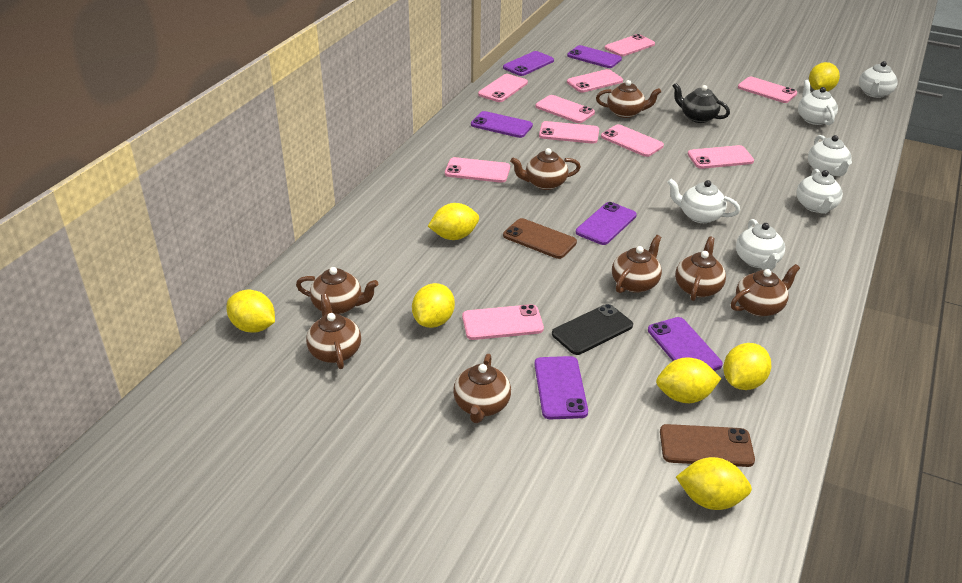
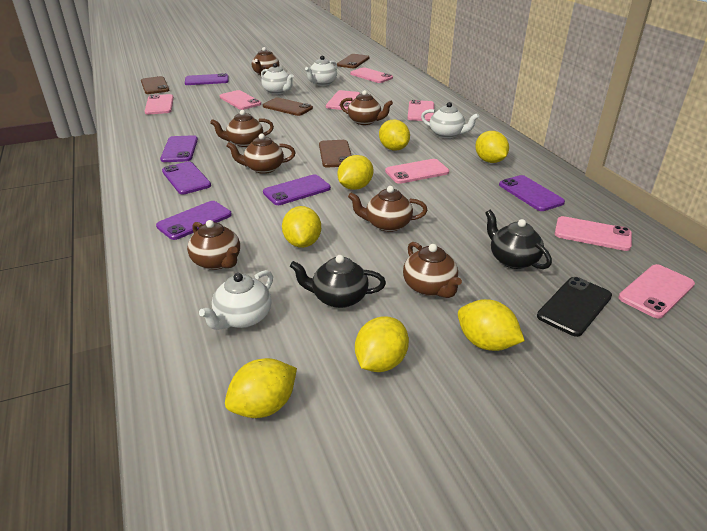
black teapot: 1 -> 2
brown phone: 2 -> 4
brown teapot: 8 -> 7
pink phone: 10 -> 8
white teapot: 6 -> 4

